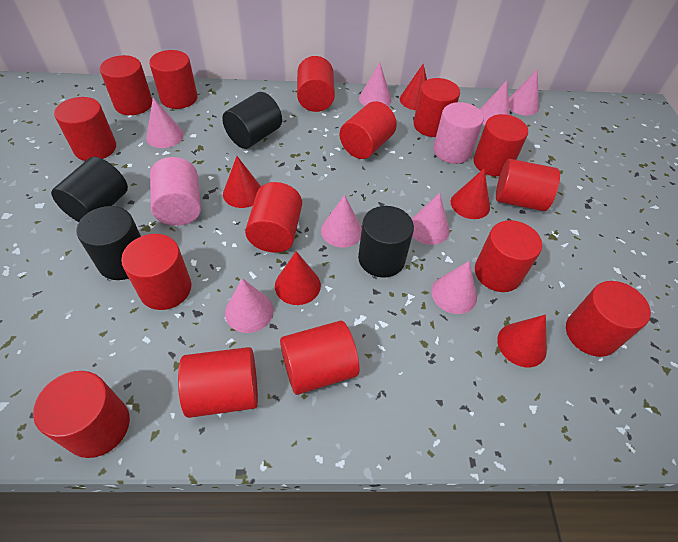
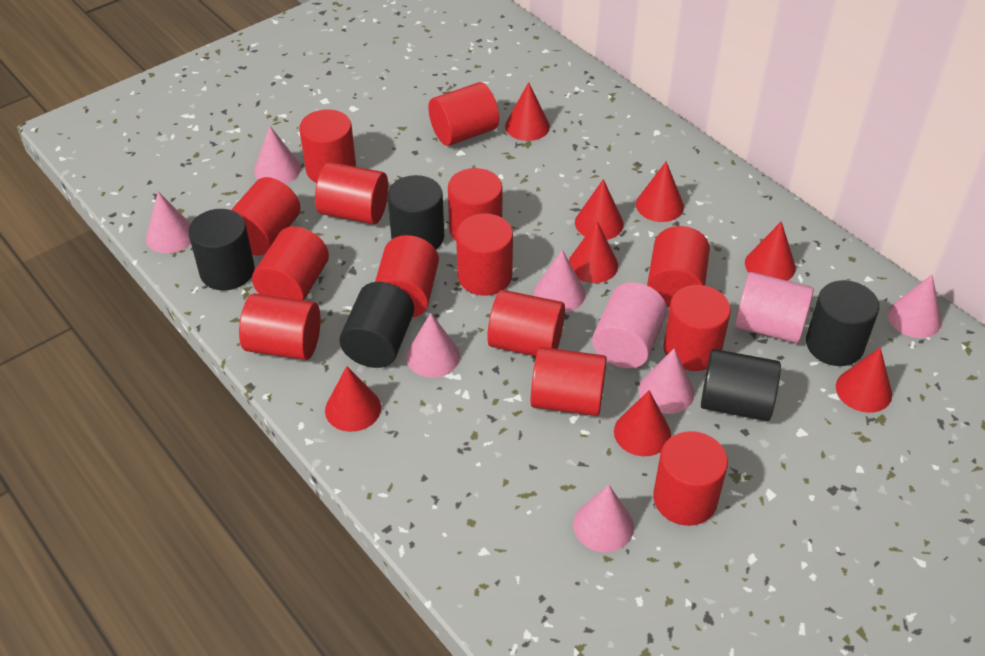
black cylinder: 4 -> 5
pink cone: 8 -> 7
red cone: 5 -> 8
red cylinder: 15 -> 14

